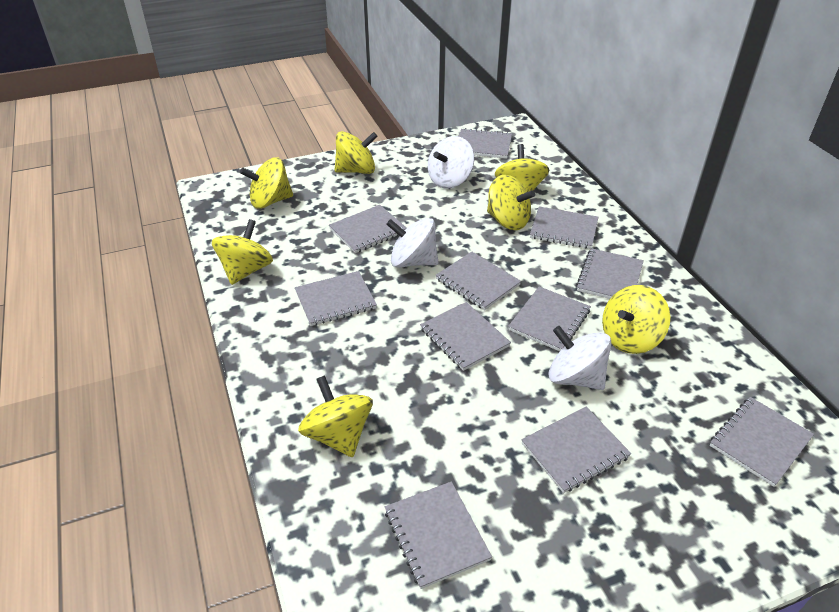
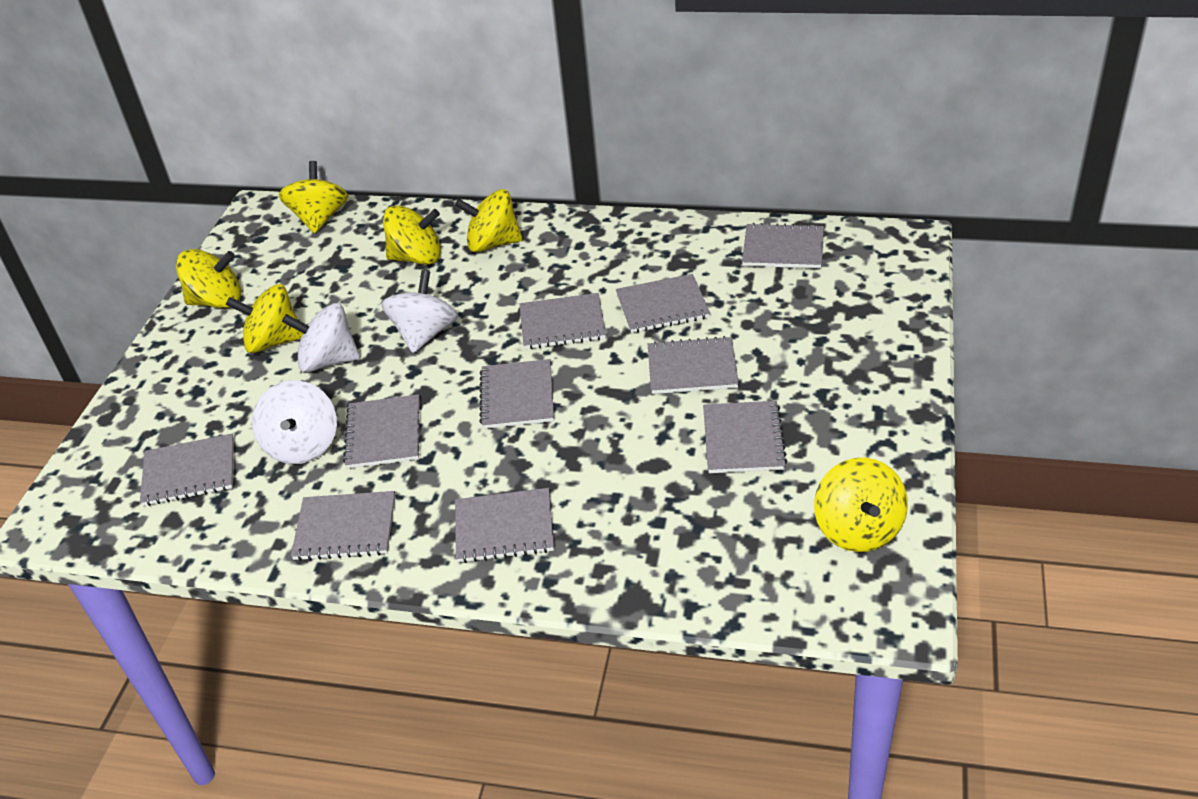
grey notebook: 11 -> 10
yellow spinning top: 7 -> 6

